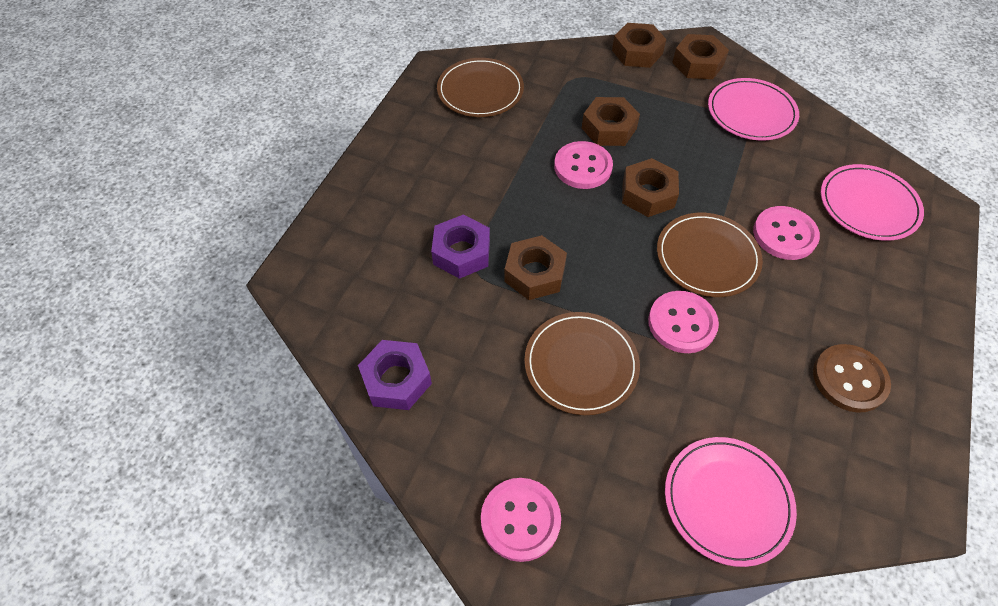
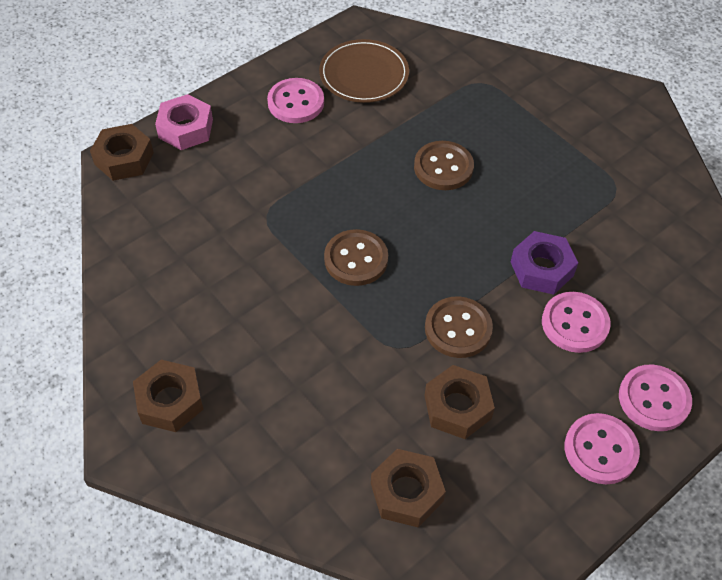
brown button: 1 -> 3
brown nut: 5 -> 4
brown plate: 3 -> 1
pink nut: 0 -> 1
pink plate: 3 -> 0
purple nut: 2 -> 1

